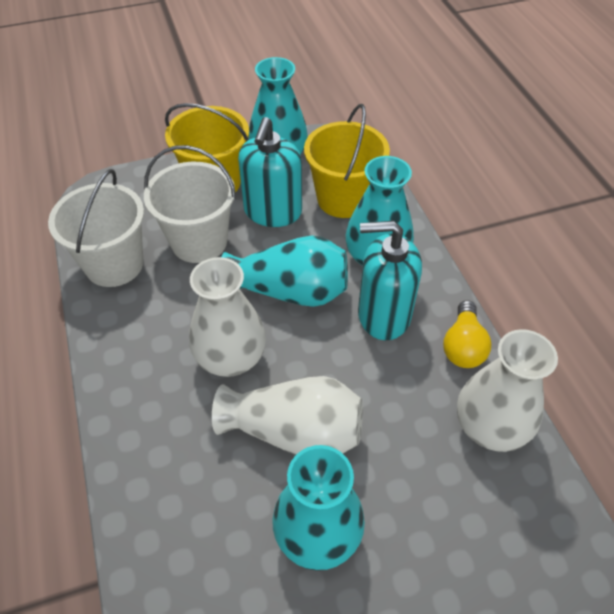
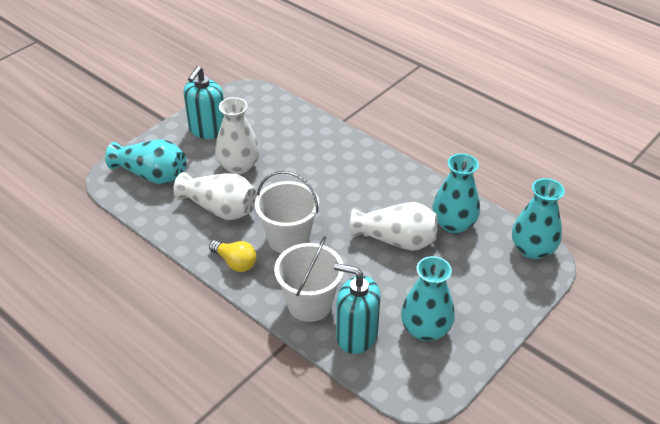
yellow bucket: 2 -> 0

